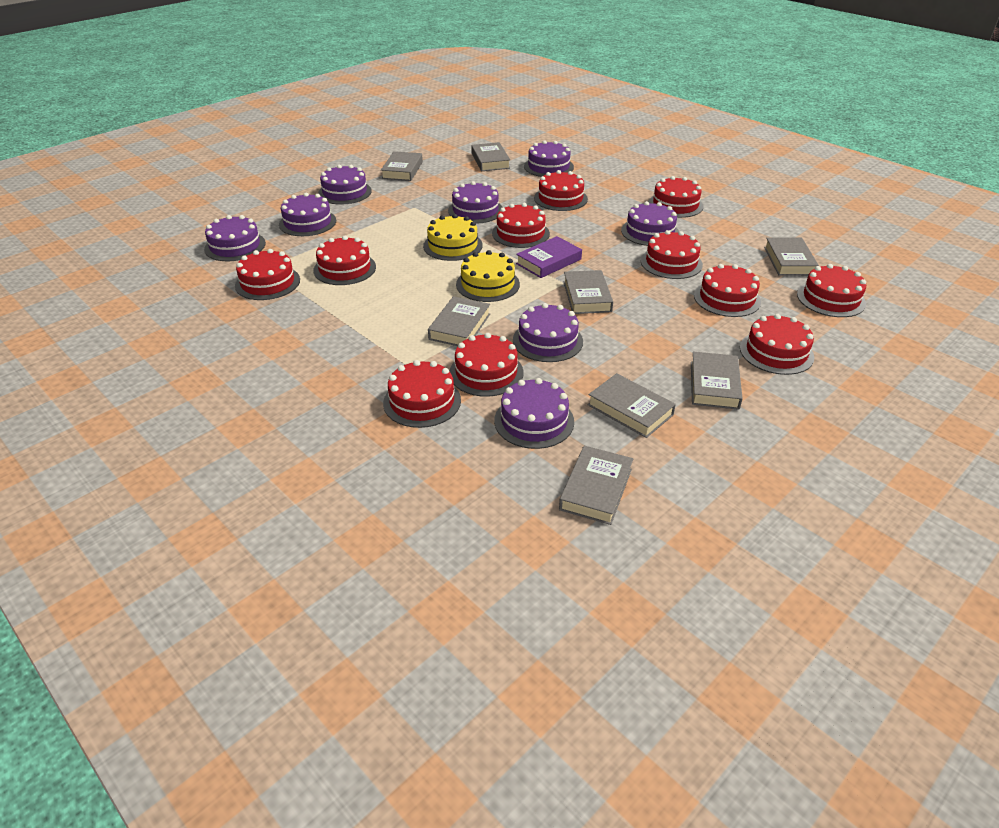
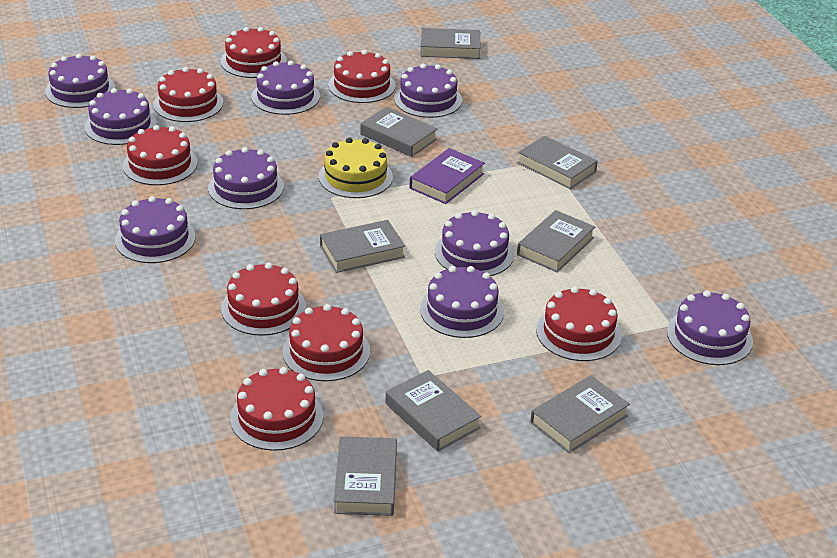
purple cake: 8 -> 9
red cake: 11 -> 8
yellow cake: 2 -> 1

